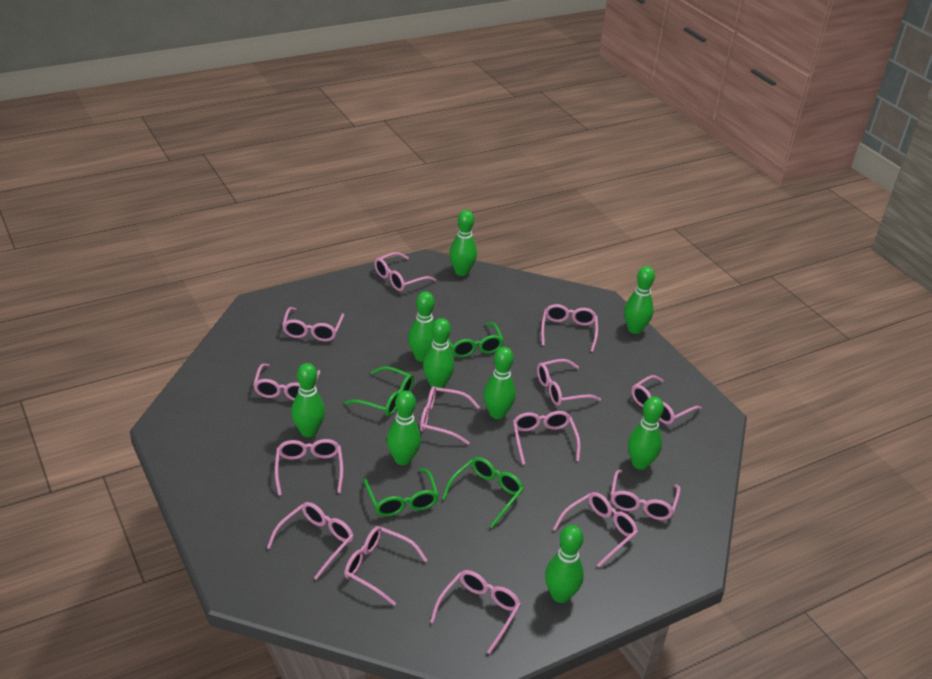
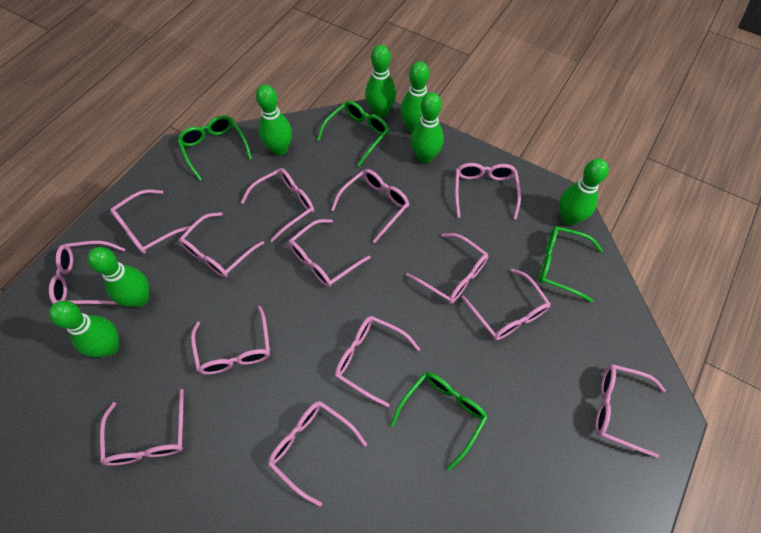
green bowling pin: 9 -> 7

